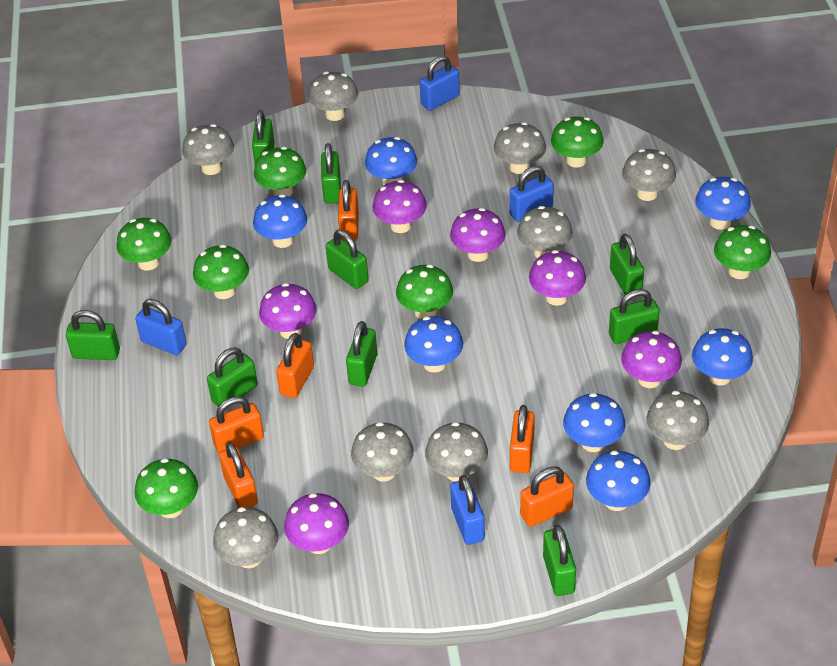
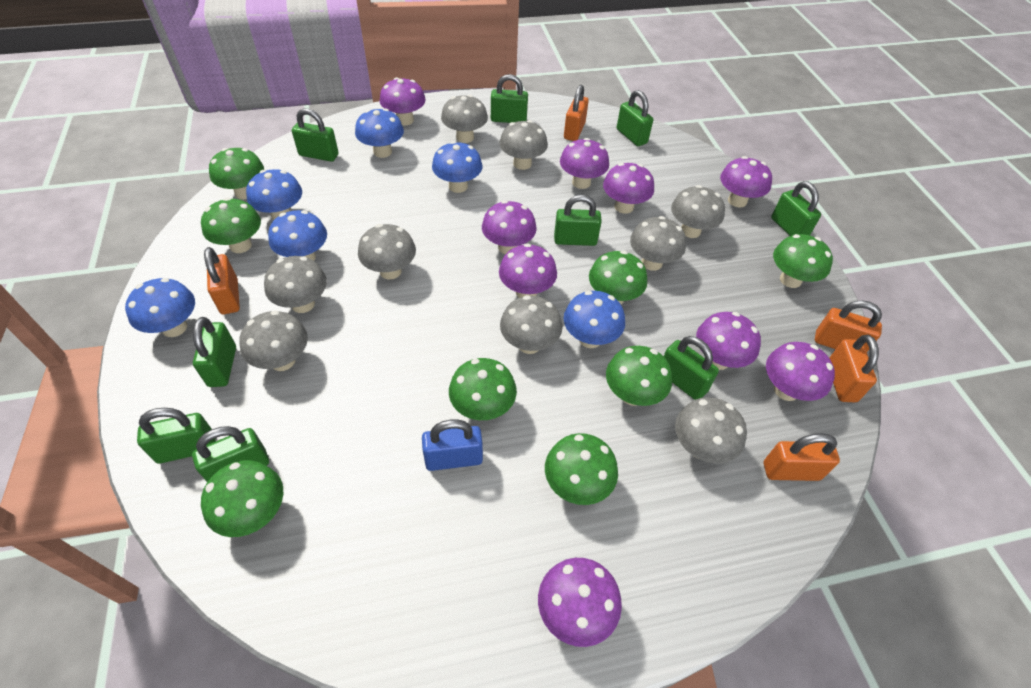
blue mushroom: 7 -> 6
blue padlock: 4 -> 1
green mushroom: 7 -> 8
orange padlock: 6 -> 5
purple mushroom: 6 -> 9

